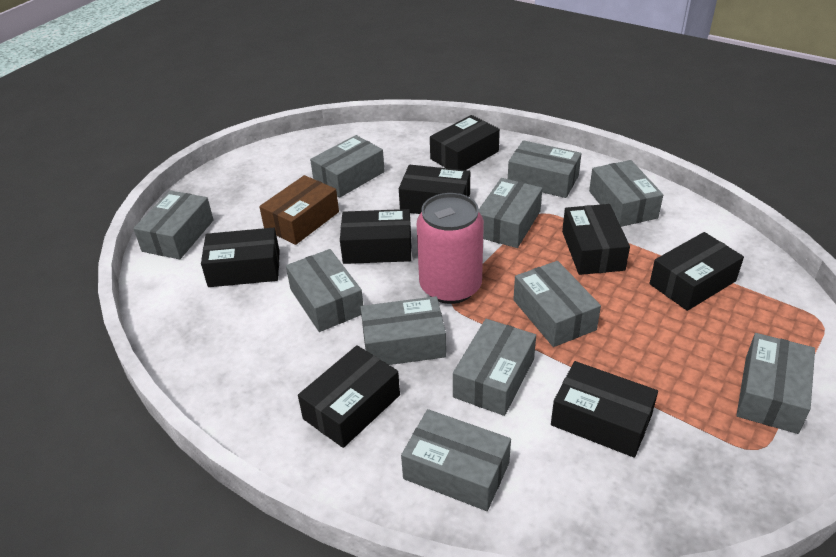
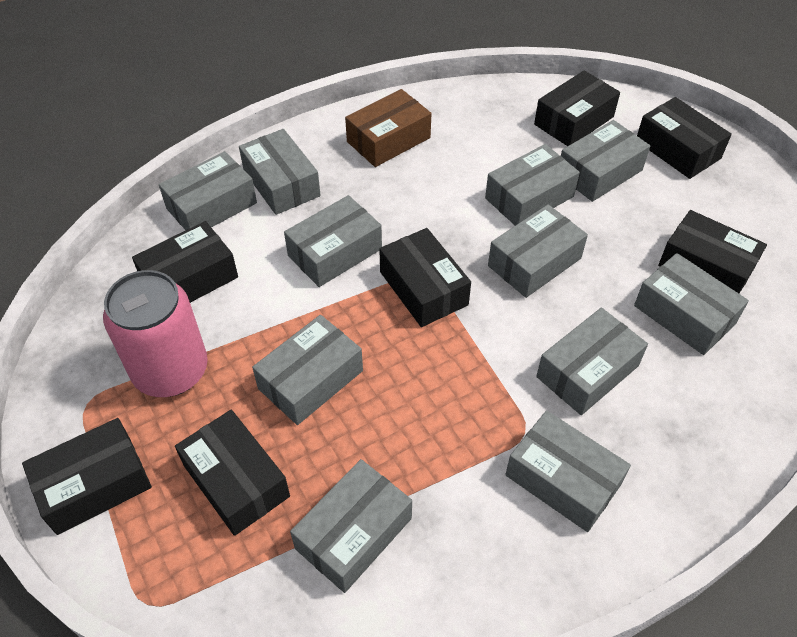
black box: 8 -> 7

